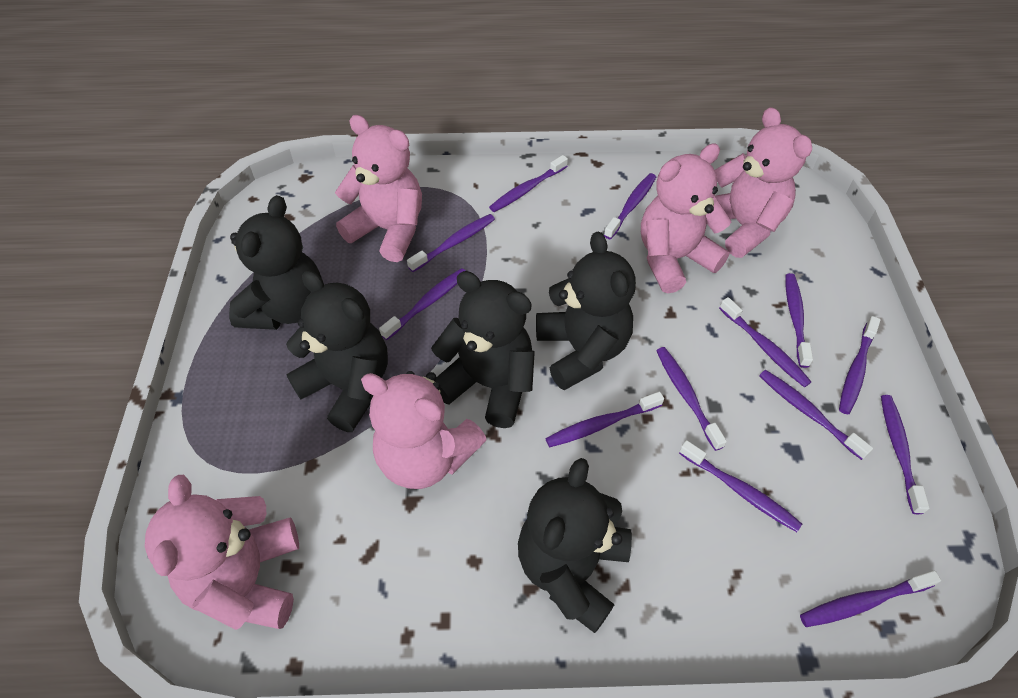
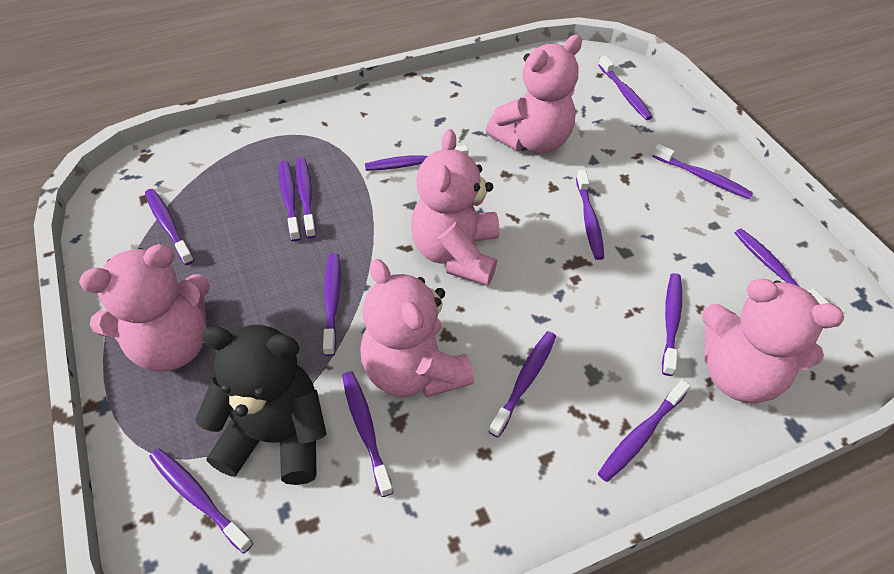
black teddy bear: 5 -> 1
purple toothbrush: 13 -> 14

